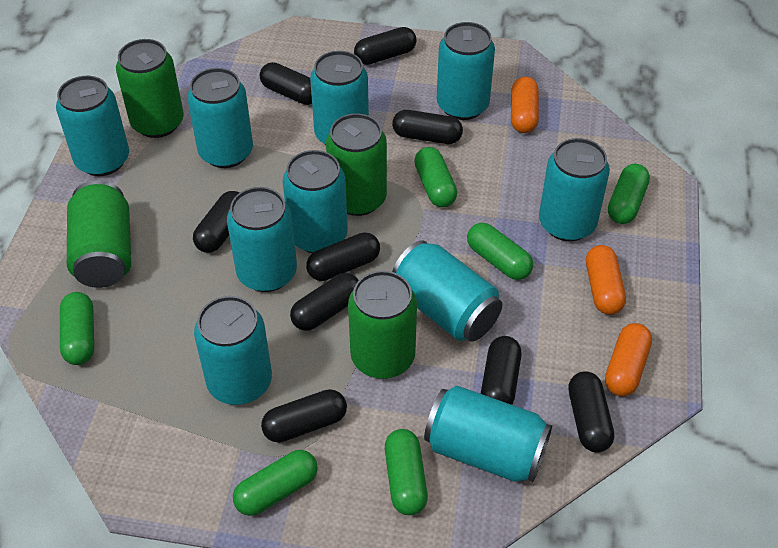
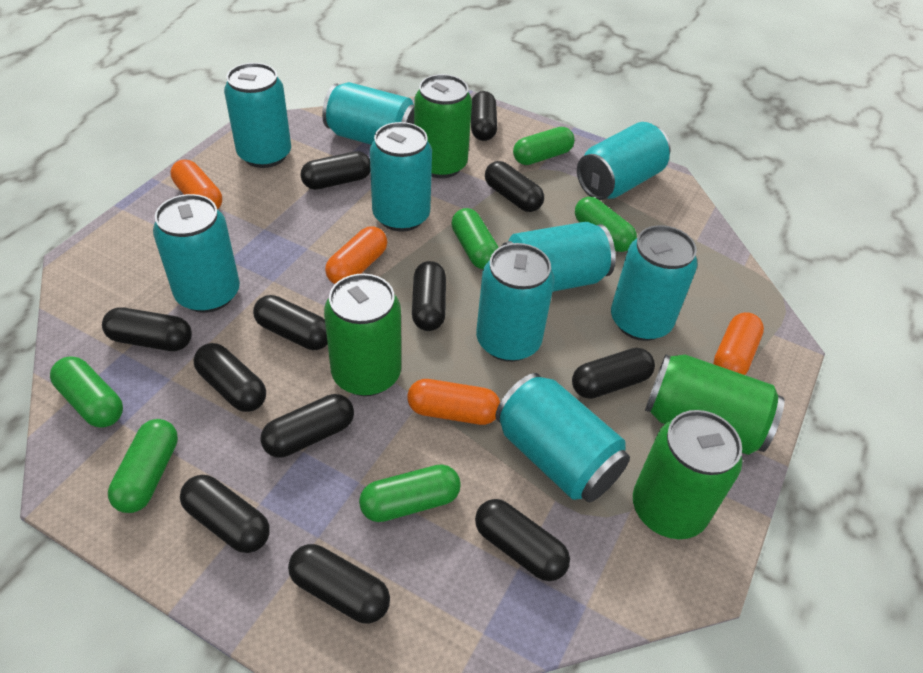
black capsule: 9 -> 12
orange capsule: 3 -> 4
turquoise can: 10 -> 9

